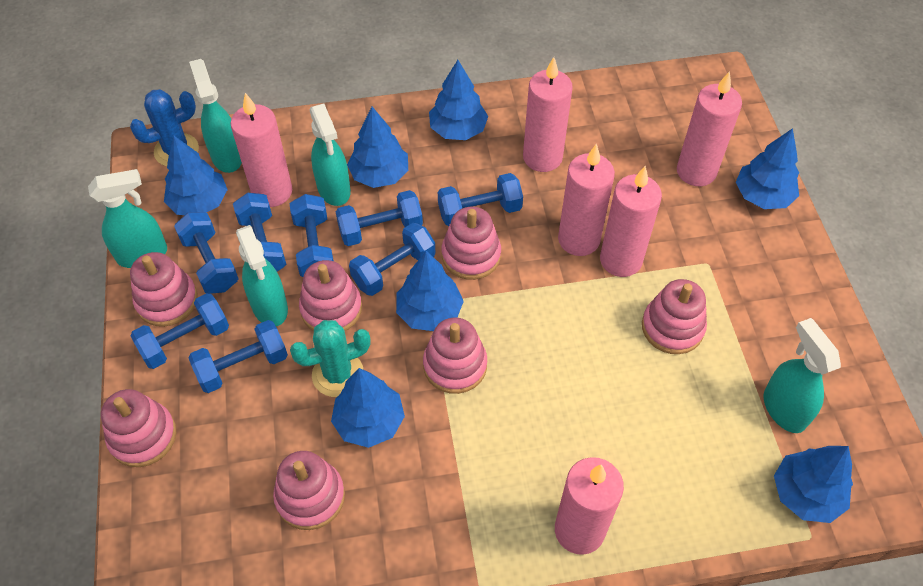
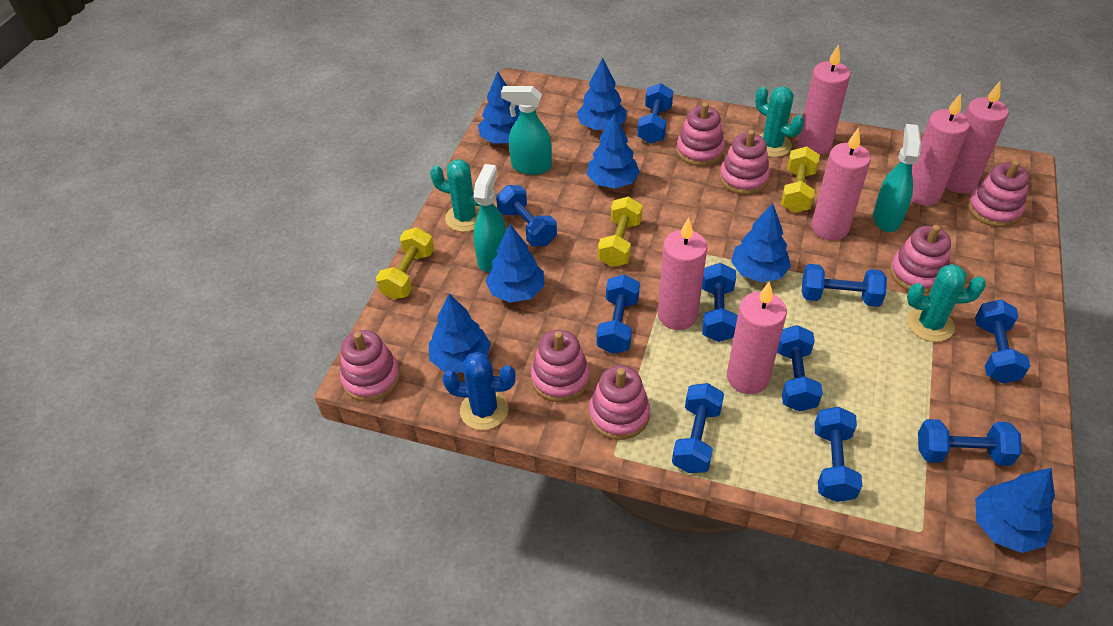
blue dumbbell: 8 -> 10
turquoise cactus: 1 -> 3
turquoise spray bottle: 5 -> 3
yellow dumbbell: 0 -> 3

